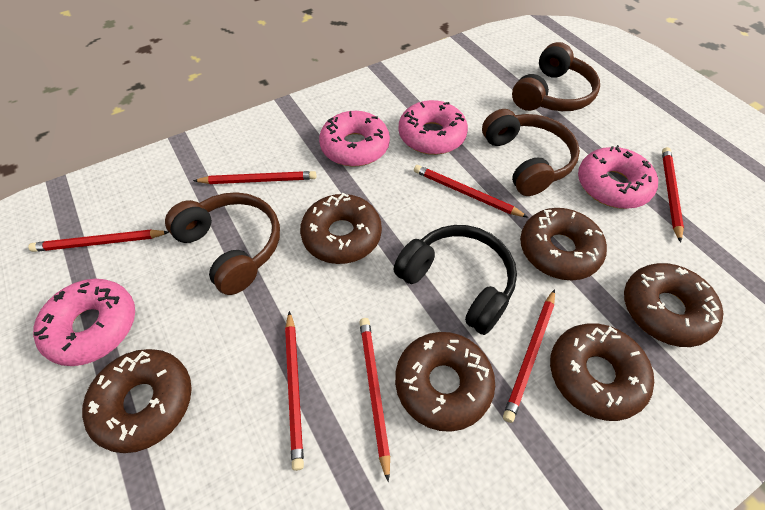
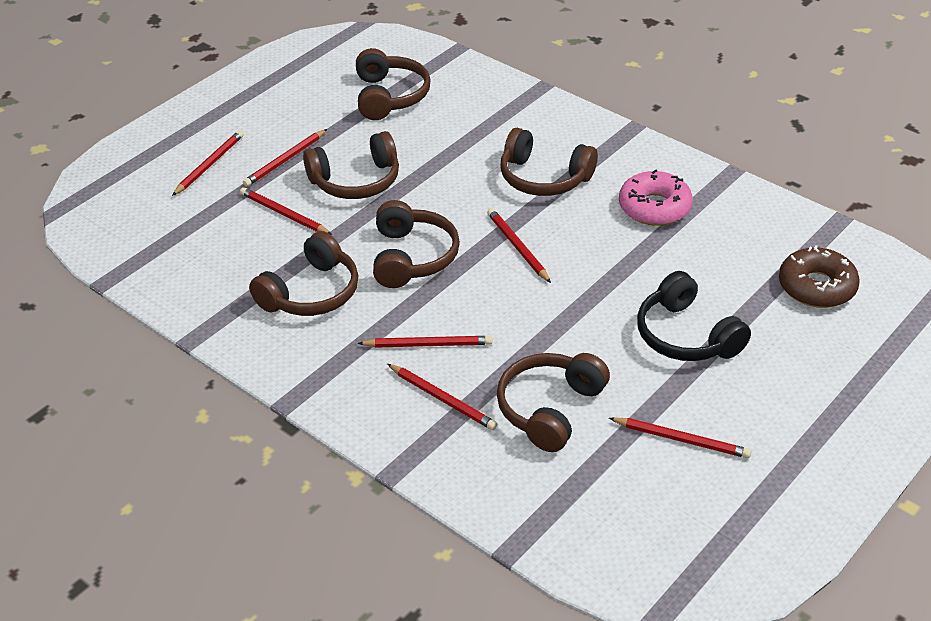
brown donut: 6 -> 1
brown headphones: 3 -> 6
pink donut: 4 -> 1

